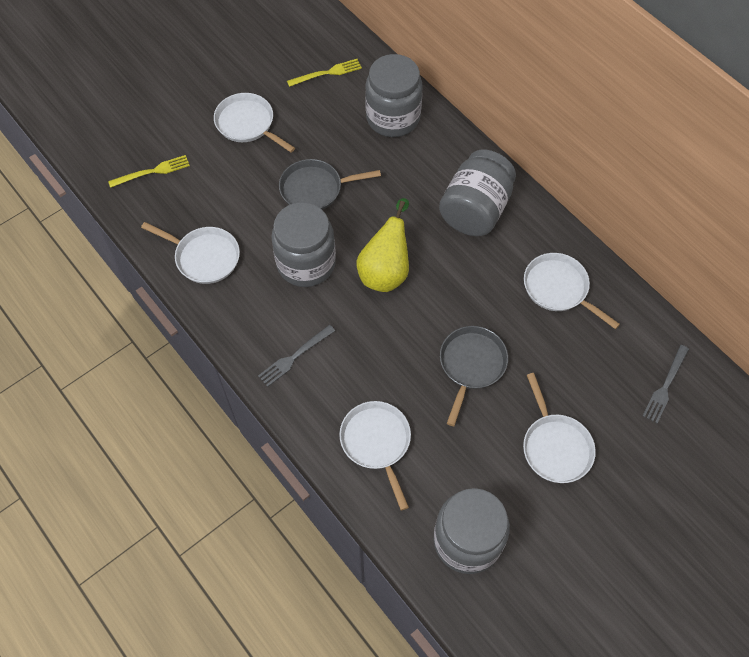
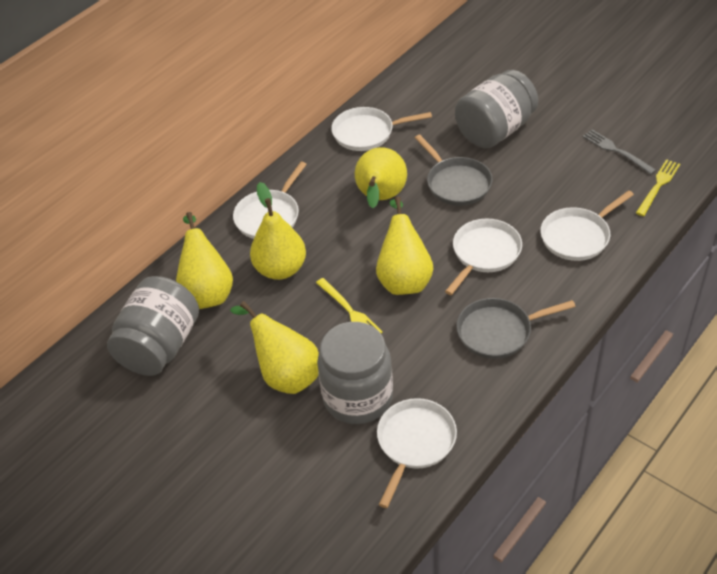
grey fork: 2 -> 1
grey jar: 4 -> 3
yellow pear: 1 -> 5

